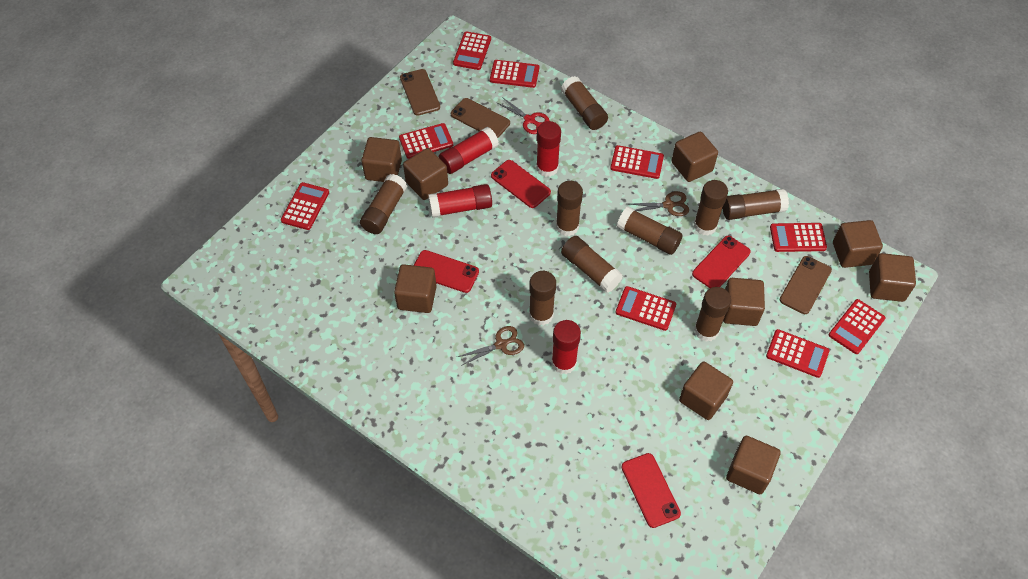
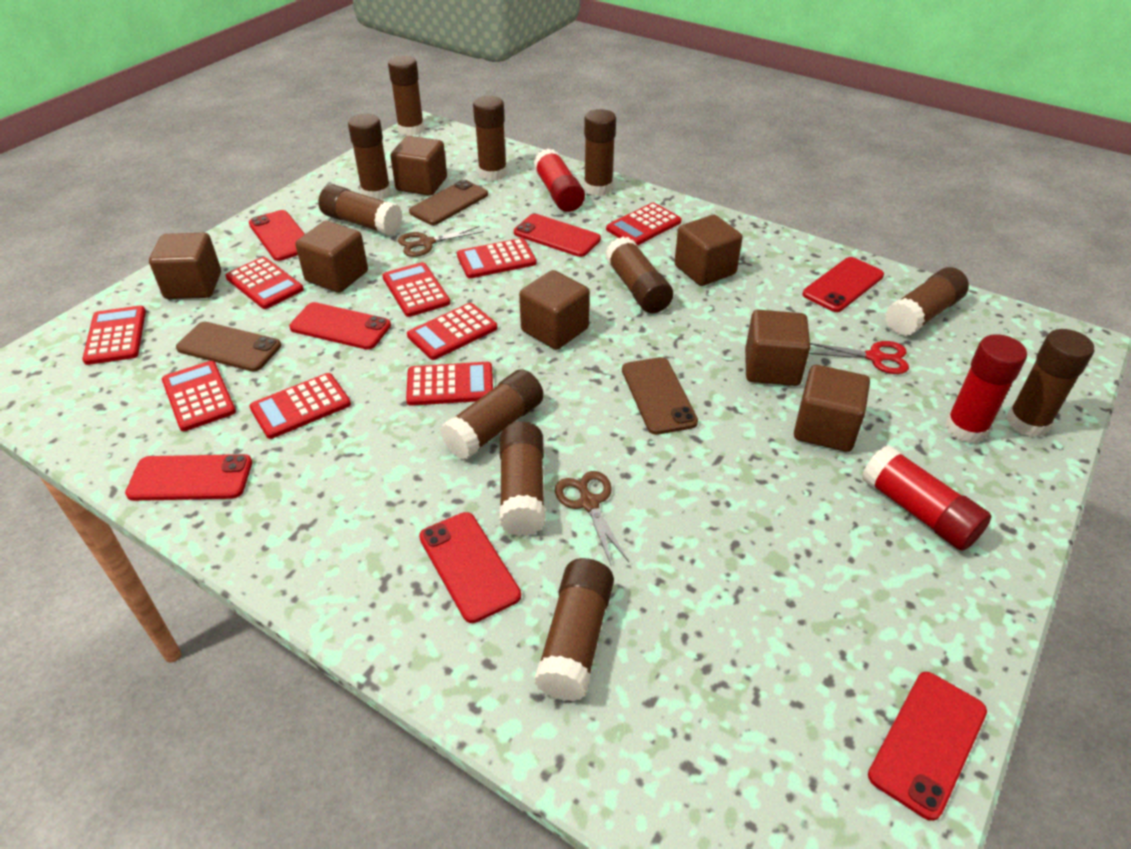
brown cube: 9 -> 7
brown glue stick: 9 -> 11
red glue stick: 4 -> 3
red phone: 4 -> 7

